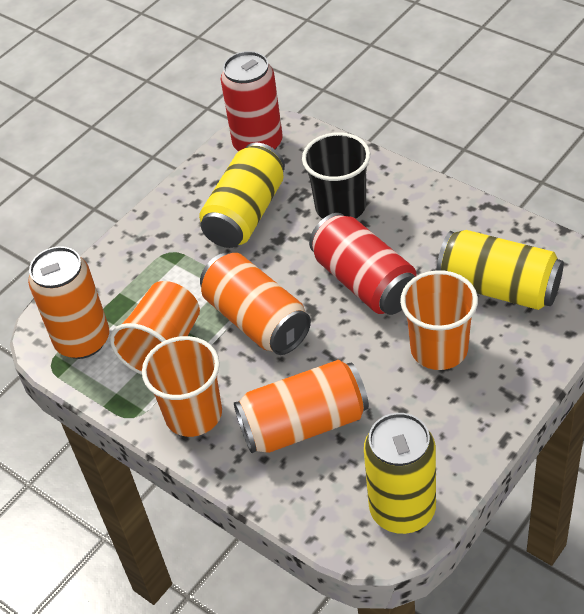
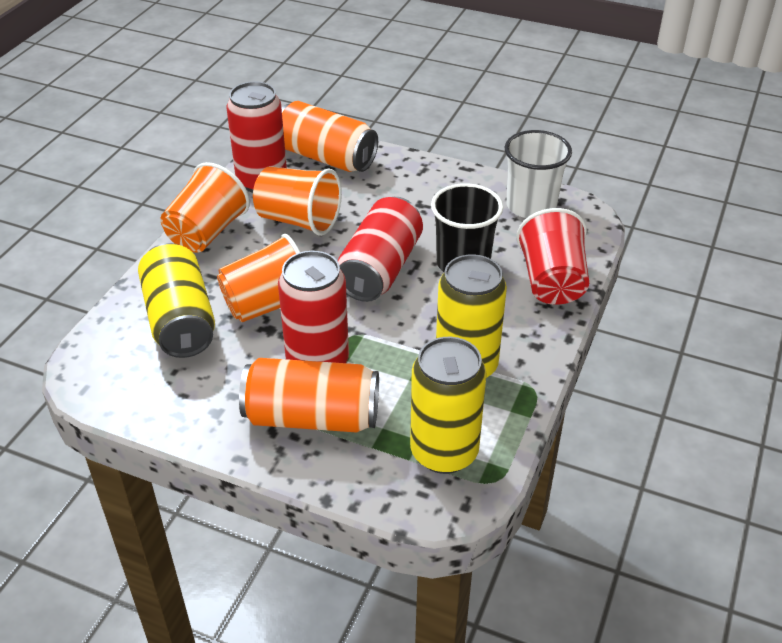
orange can: 3 -> 2
red can: 2 -> 3
red cup: 0 -> 1
white cup: 0 -> 1

